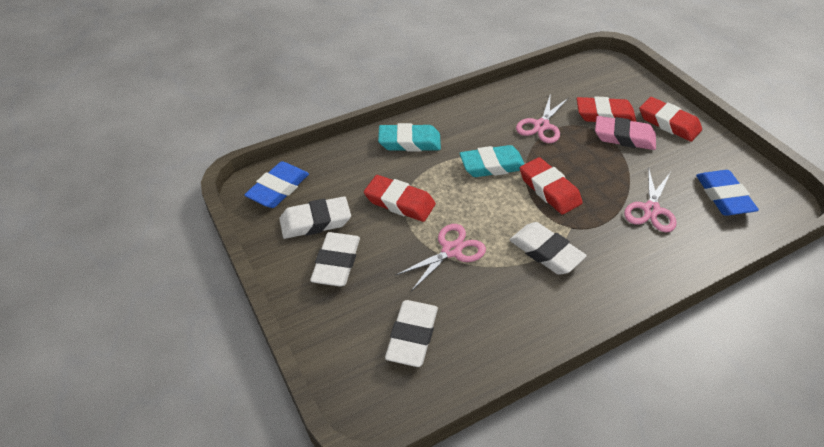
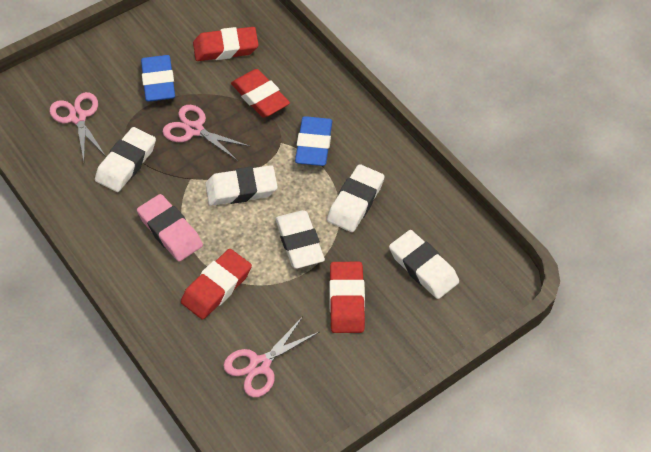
turquoise eraser: 2 -> 0
white eraser: 4 -> 5

